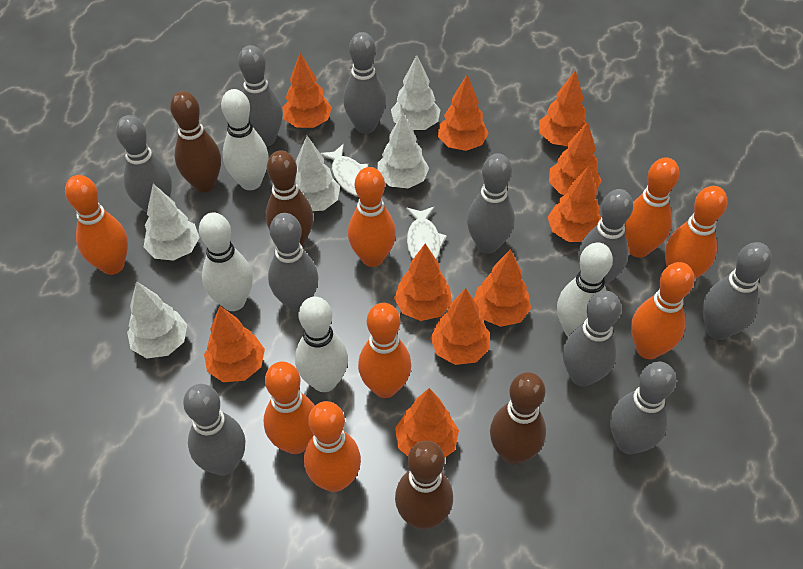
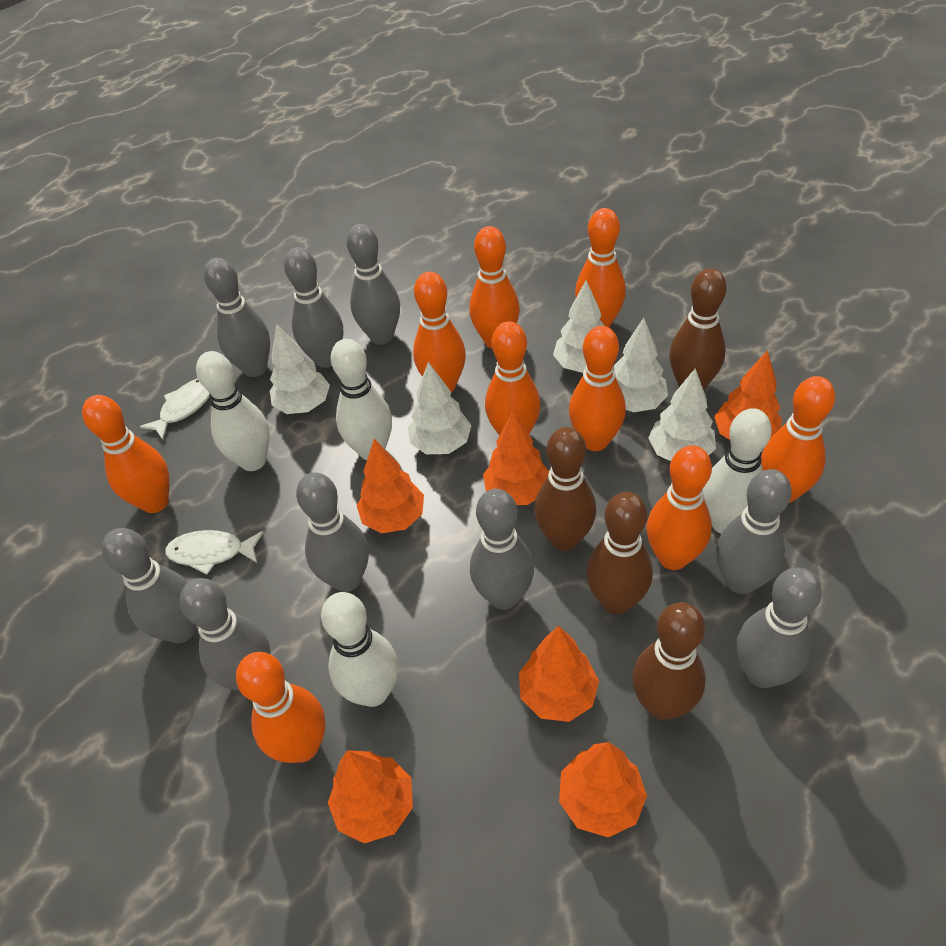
grey bowling pin: 10 -> 9
orange bowling pin: 8 -> 9
orange tree: 10 -> 6

